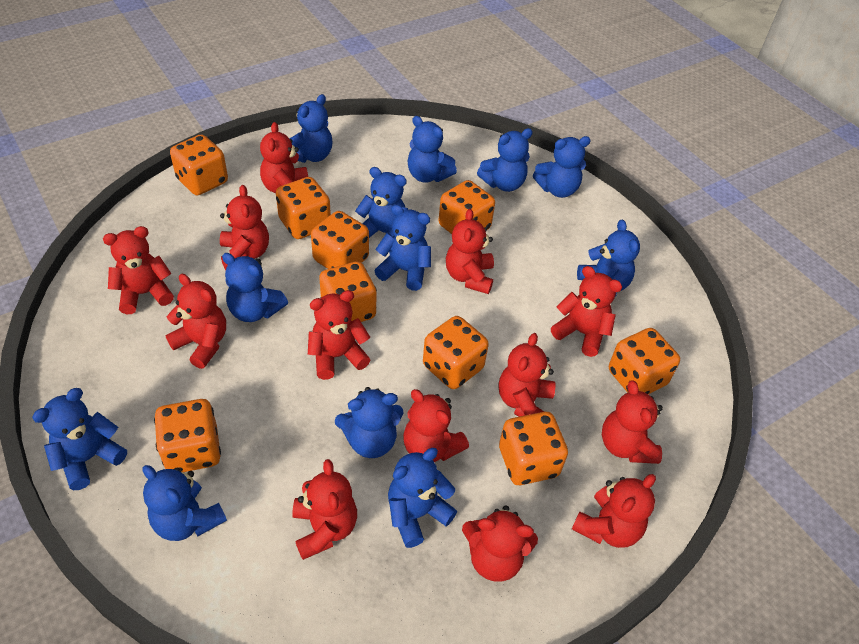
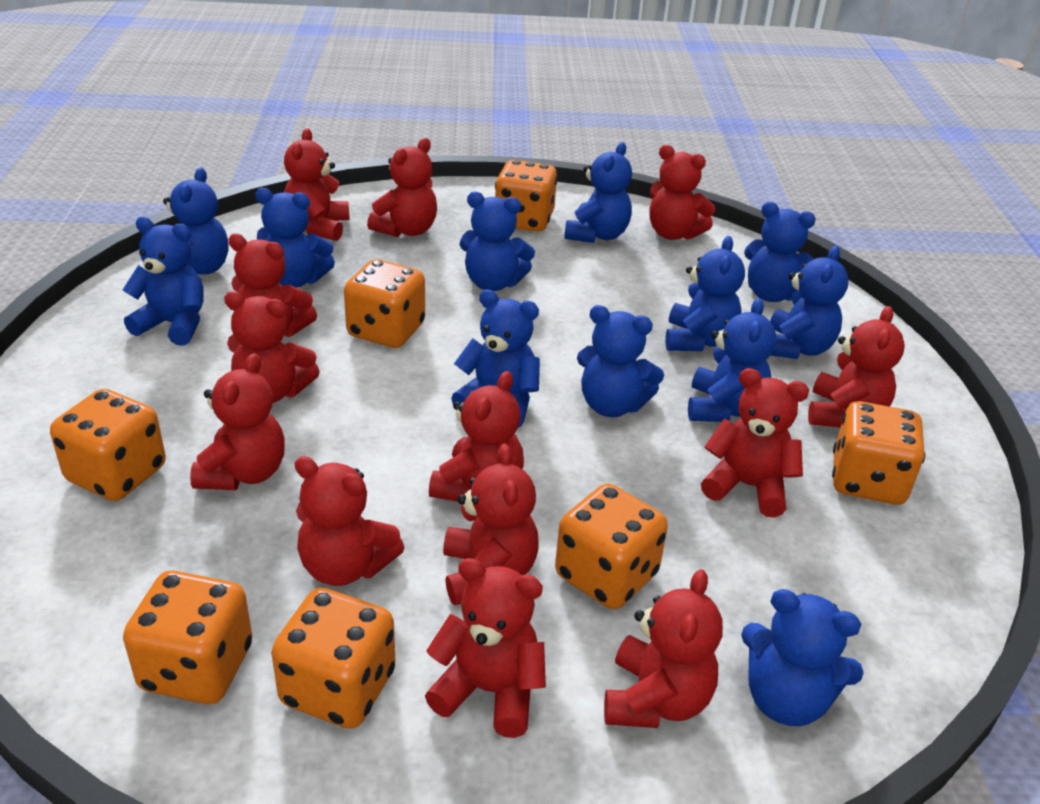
orange dice: 9 -> 7

